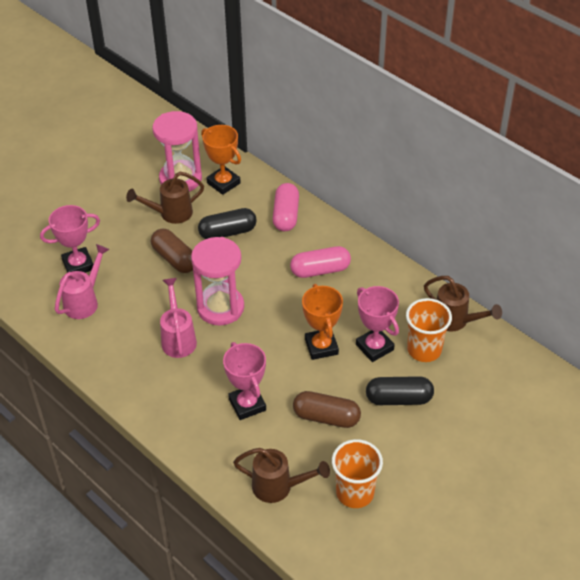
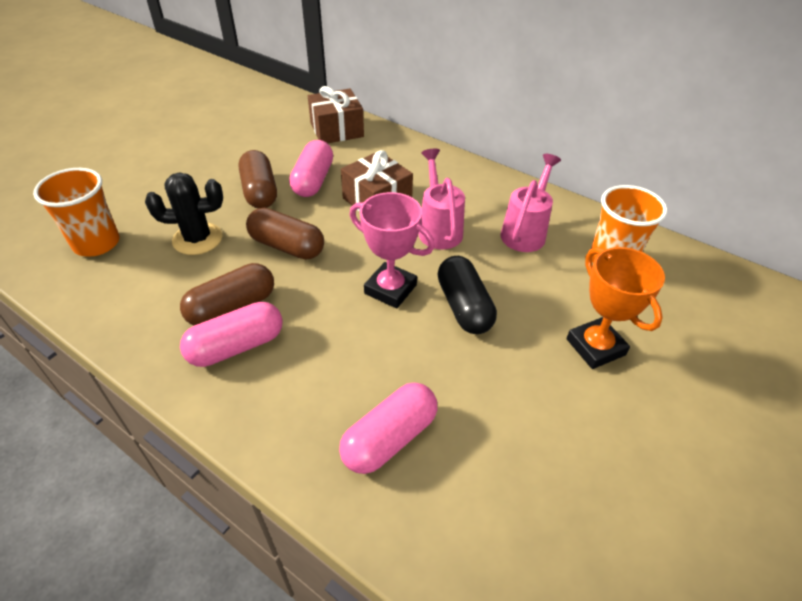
black cactus: 0 -> 1
black capsule: 2 -> 1
brown capsule: 2 -> 3
brown gift: 0 -> 2
brown watering can: 3 -> 0
orange trophy: 2 -> 1
pink capsule: 2 -> 3
pink hourglass: 2 -> 0
pink trophy: 3 -> 1

